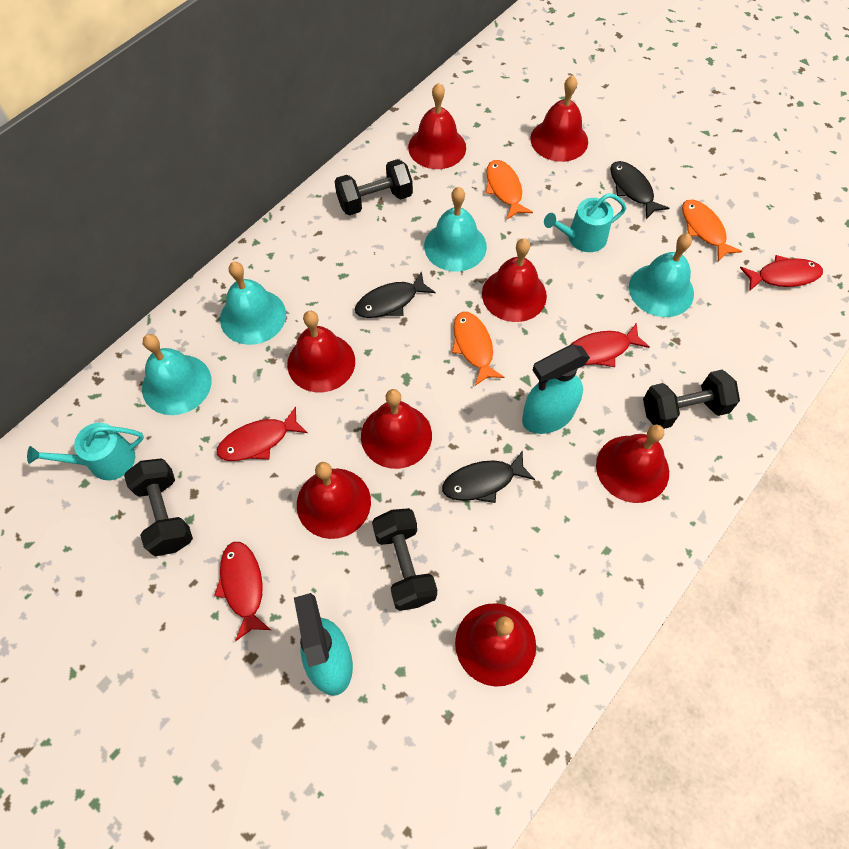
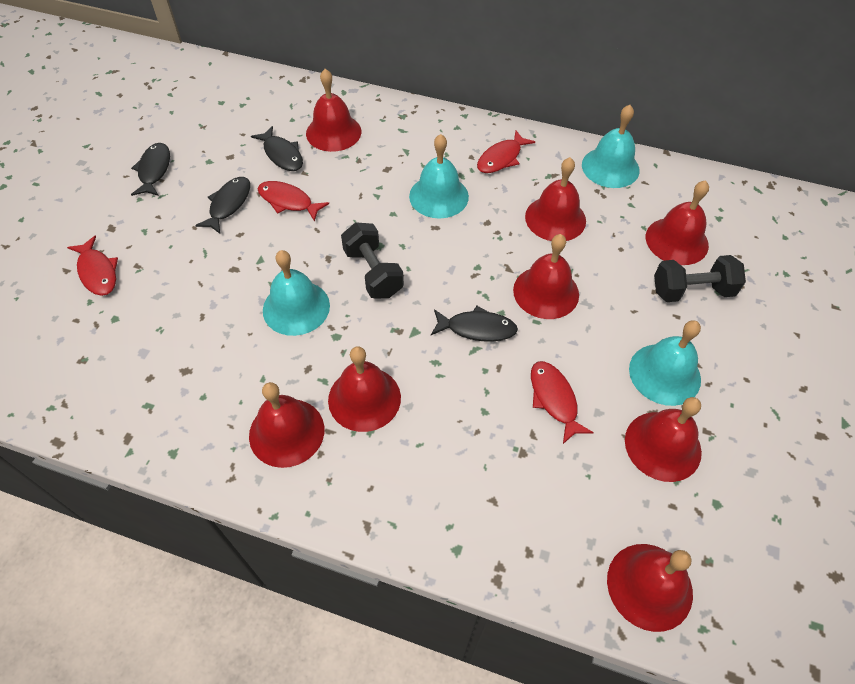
black dumbbell: 4 -> 2
black fish: 3 -> 4
orange fish: 3 -> 0
turquoise spray bottle: 2 -> 0
turquoise watering can: 2 -> 0

